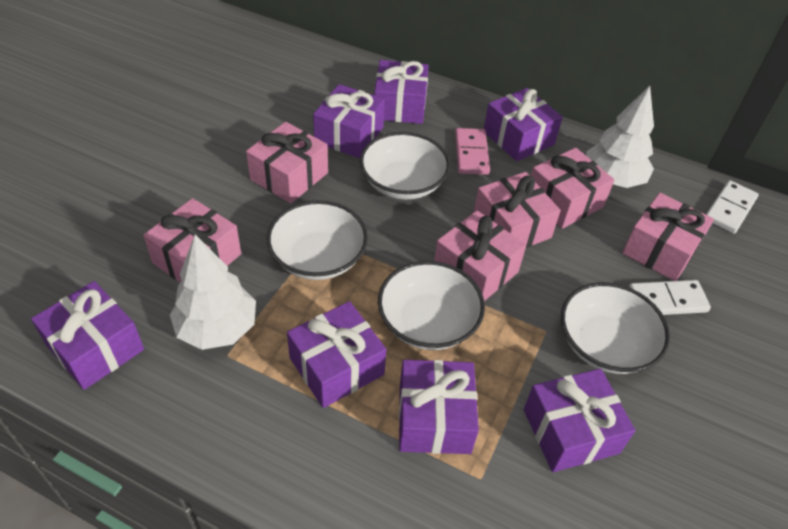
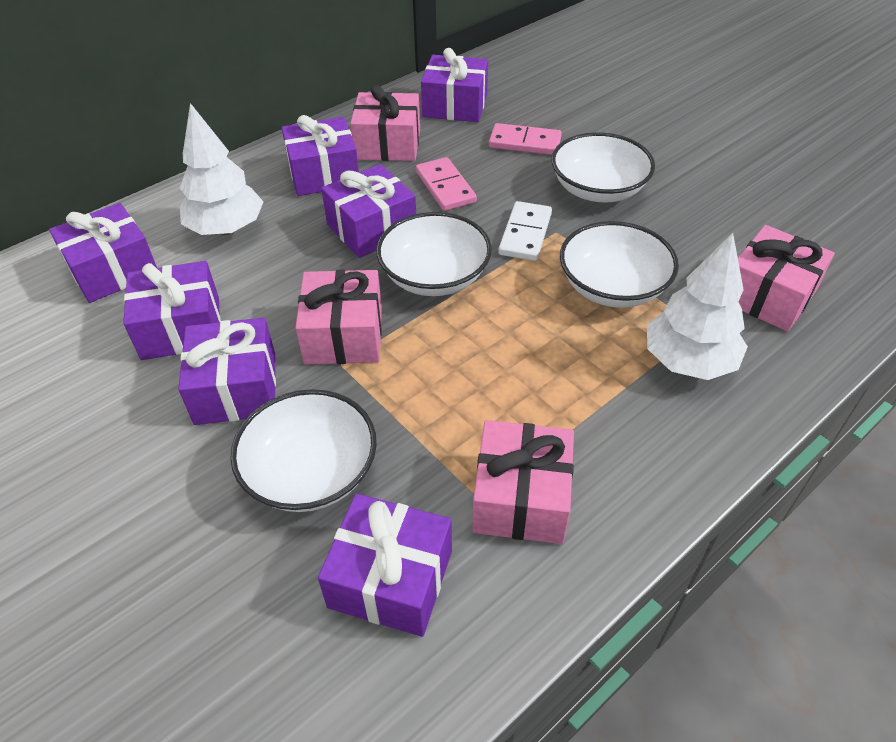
pink domino: 1 -> 2
pink gift: 6 -> 4
white domino: 2 -> 1

